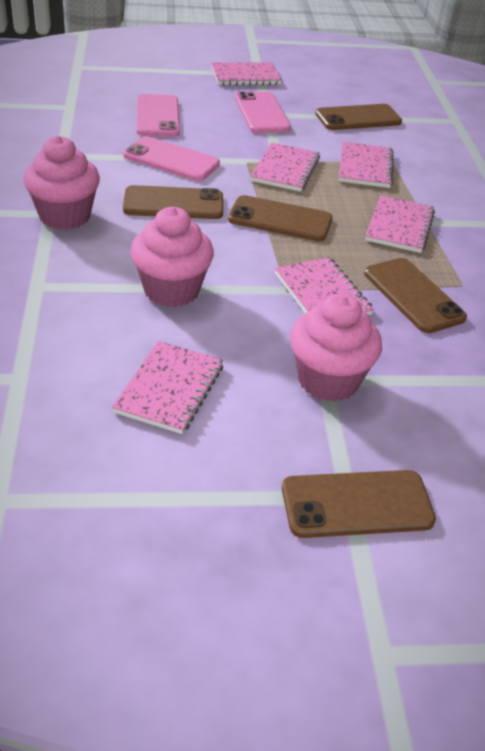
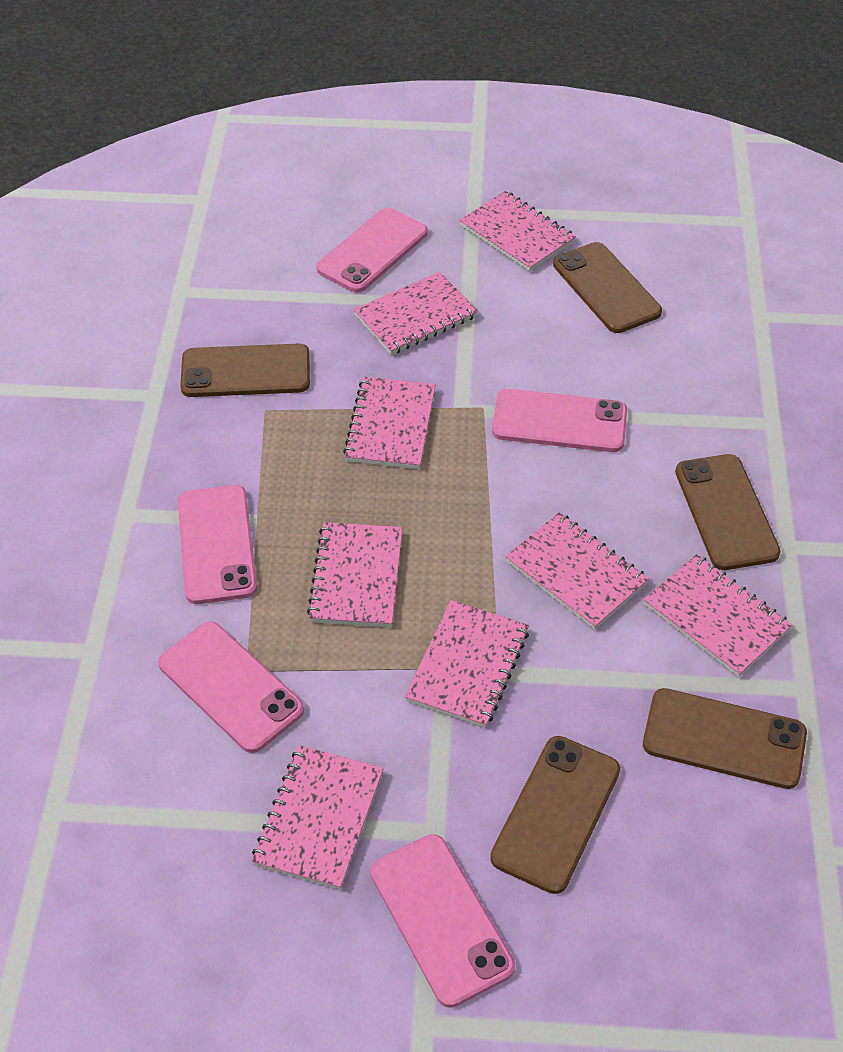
pink cupcake: 3 -> 0
pink notebook: 6 -> 8
pink phone: 3 -> 5

